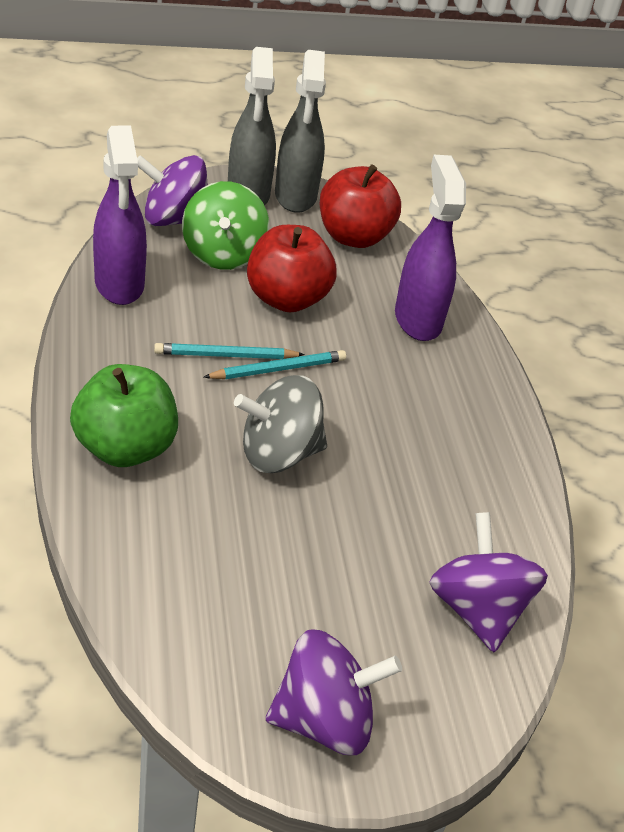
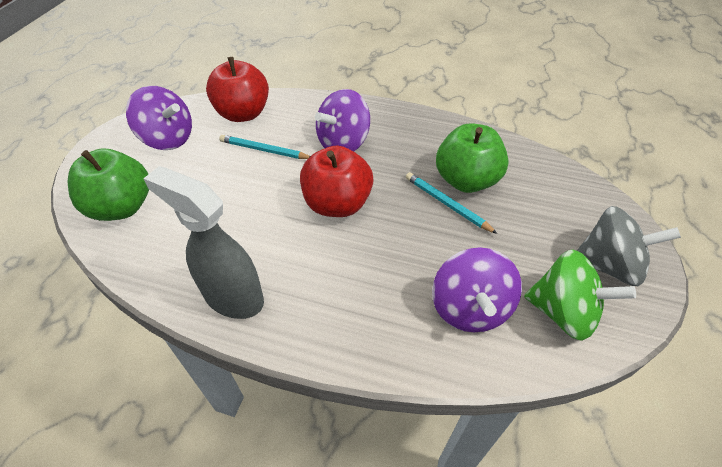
green apple: 1 -> 2
grey spray bottle: 2 -> 1
purple spray bottle: 2 -> 0

